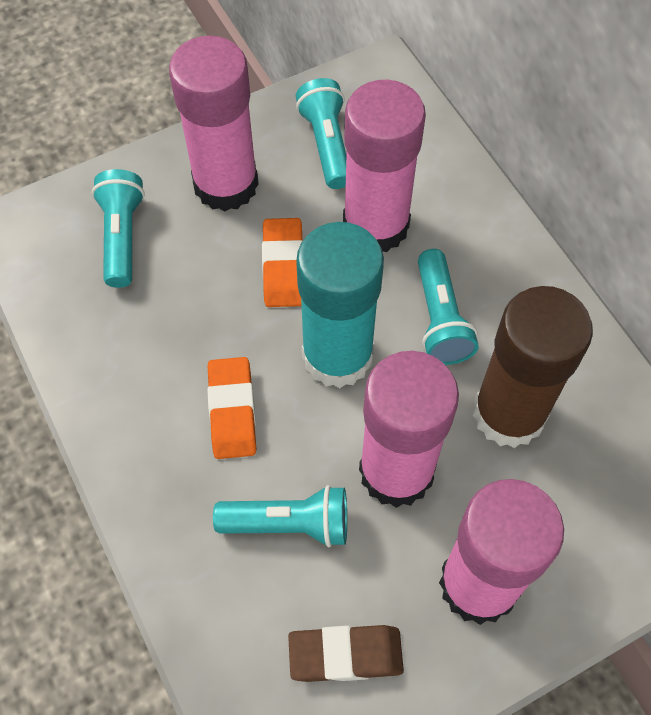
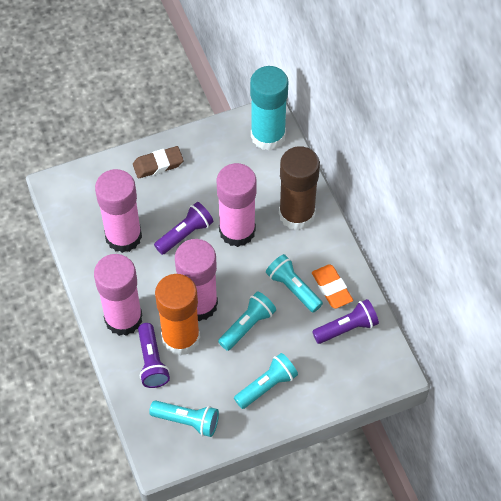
orange eraser: 2 -> 1
orange glue stick: 0 -> 1
purple flashlight: 0 -> 3

